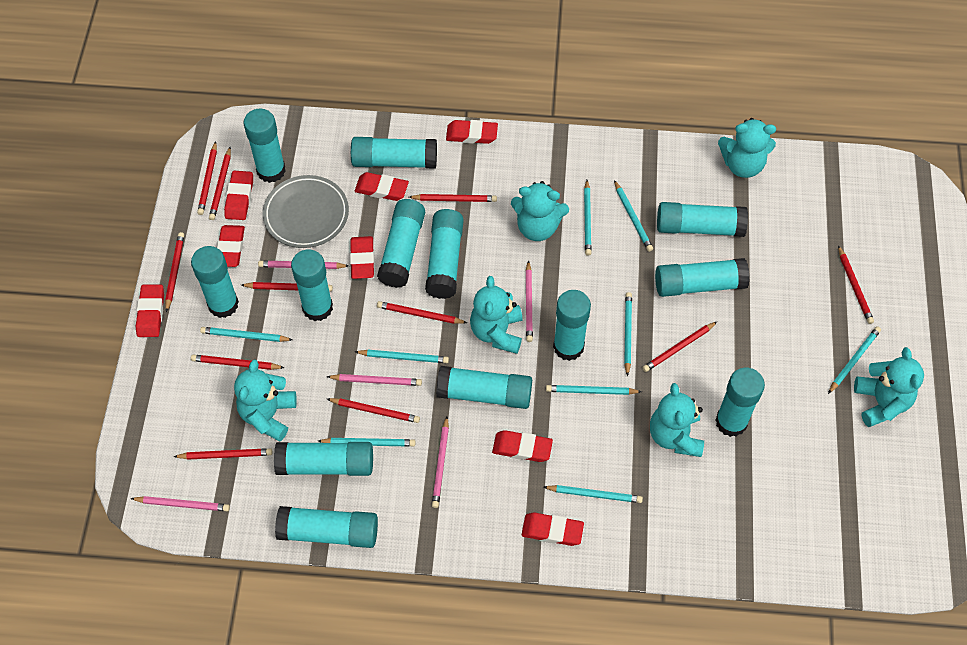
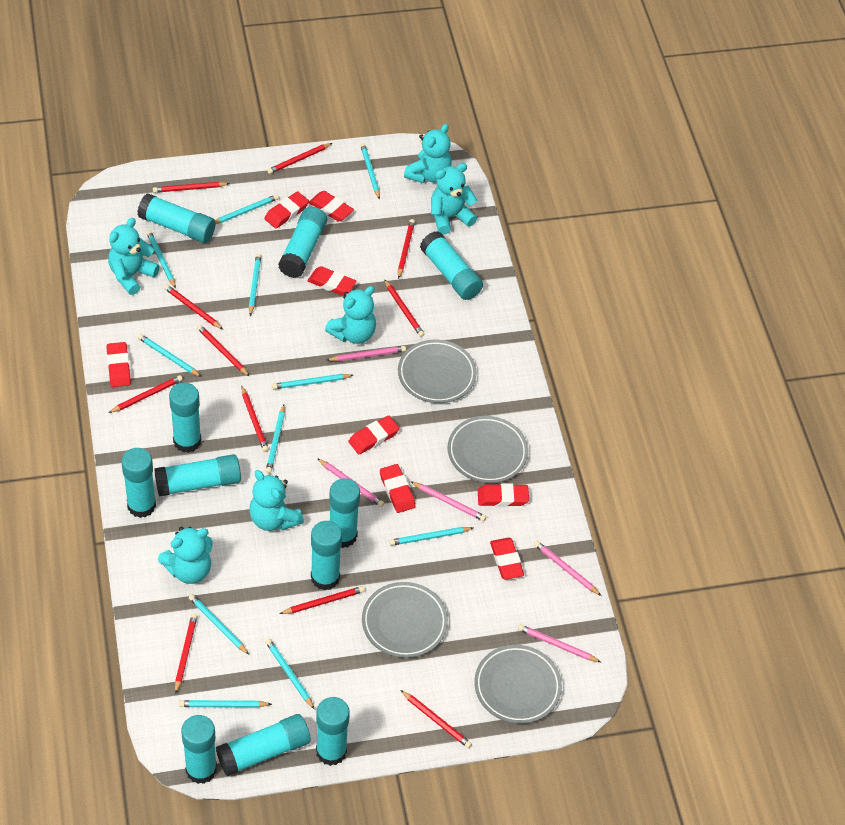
grey plate: 1 -> 4
turquoise glue stick: 13 -> 11
turquoise pencil: 9 -> 11

